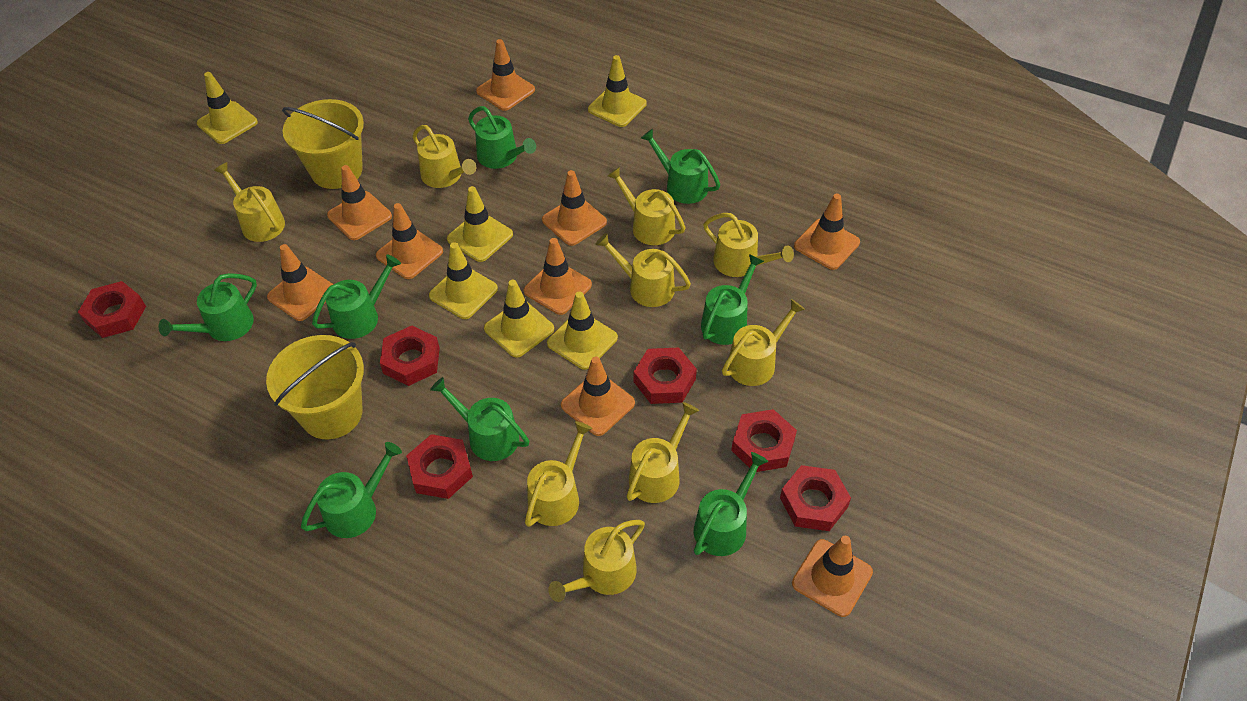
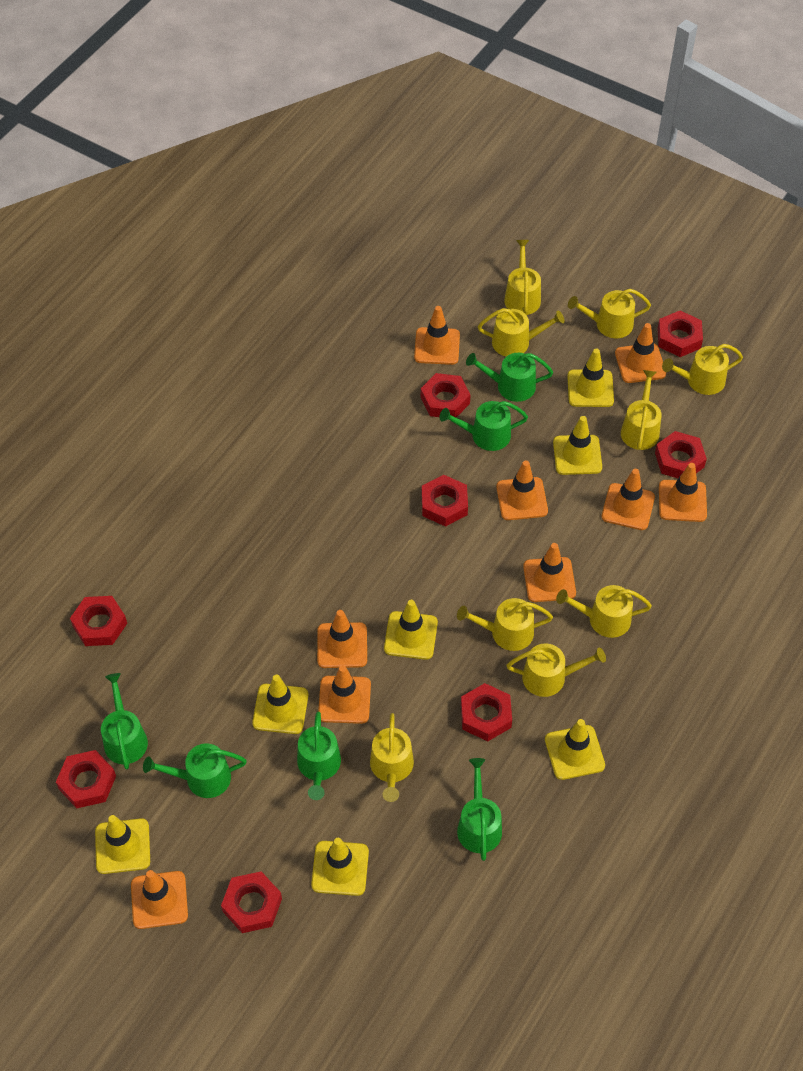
green watering can: 8 -> 6
red nut: 6 -> 8
yellow bucket: 2 -> 0
yellow traffic cone: 6 -> 7

